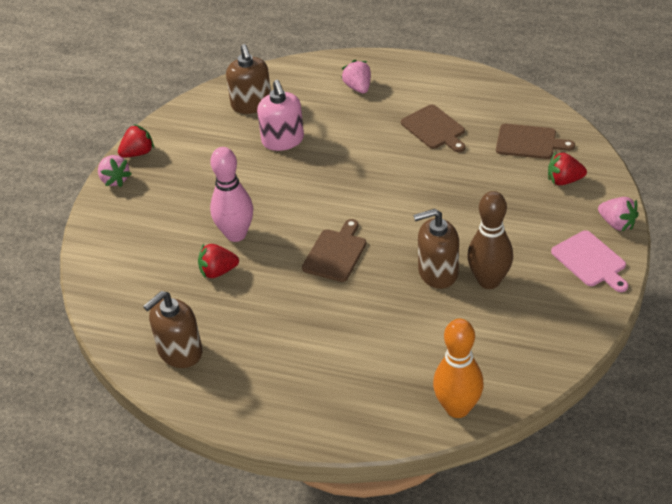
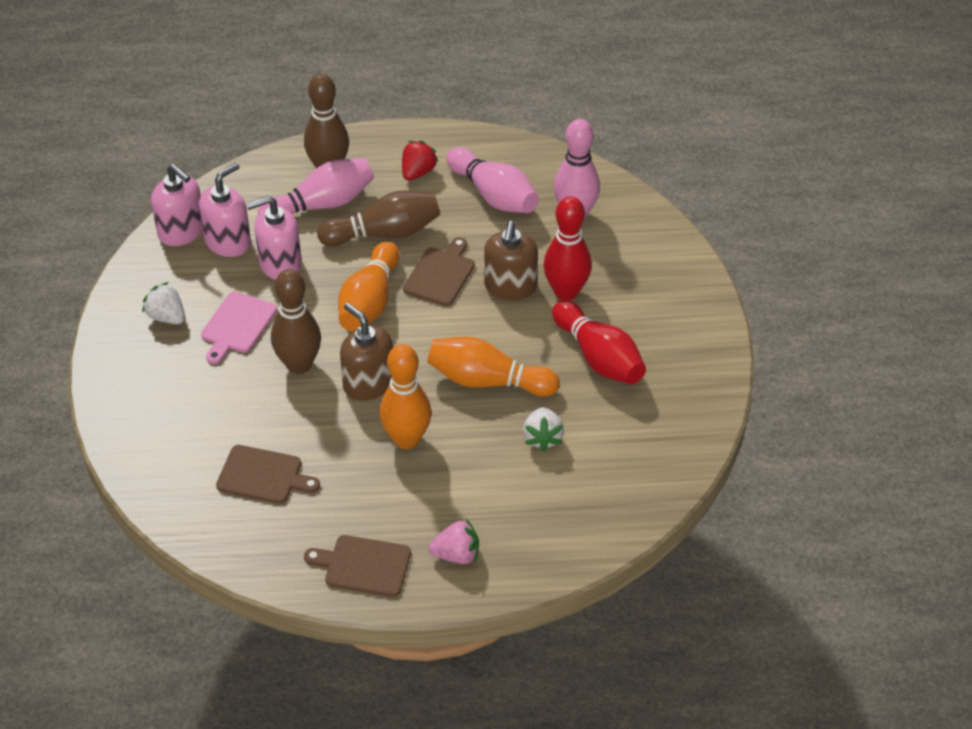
brown bowling pin: 1 -> 3
brown soap dispenser: 3 -> 2
orange bowling pin: 1 -> 3
pink bowling pin: 1 -> 3
pink soap dispenser: 1 -> 3
pink strawberry: 3 -> 1
red bowling pin: 0 -> 2
red strawberry: 3 -> 1
white strawberry: 0 -> 2

